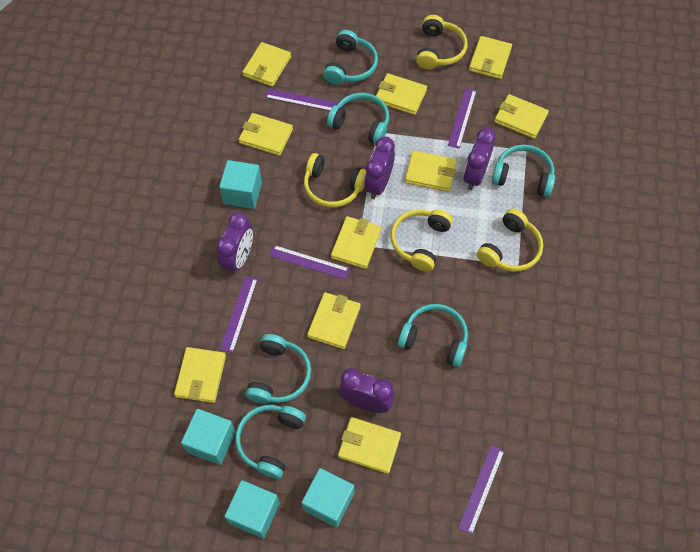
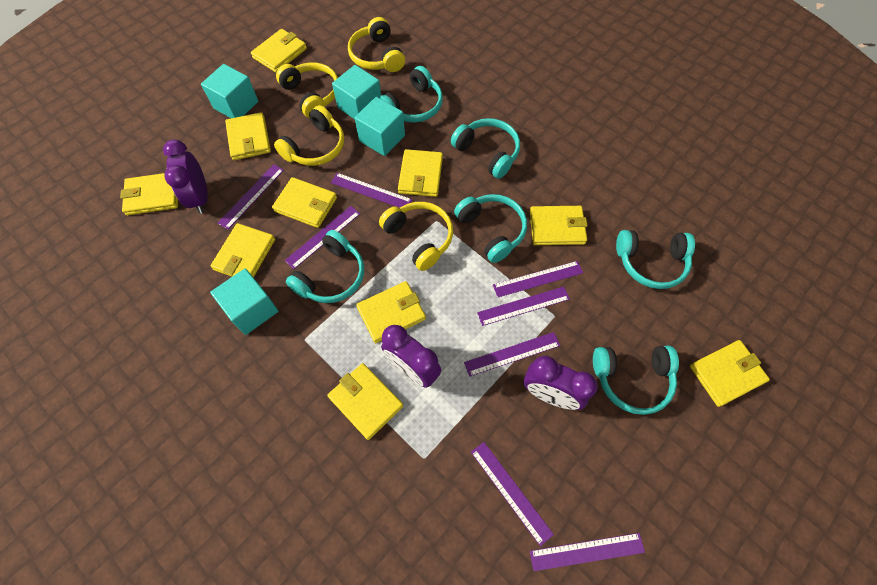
purple clock: 4 -> 3
purple ruler: 5 -> 8

